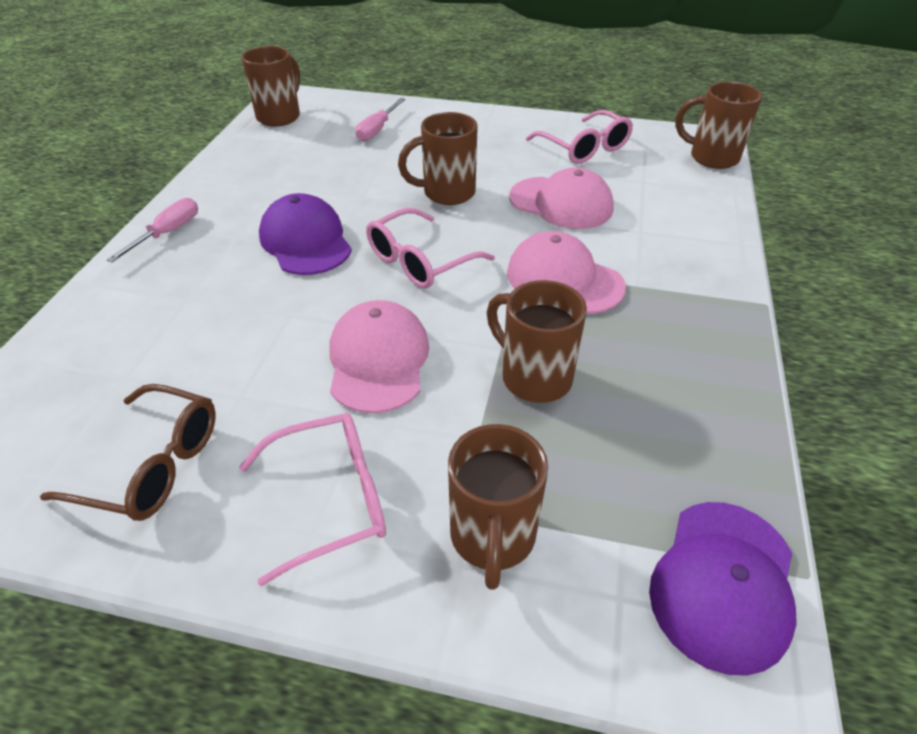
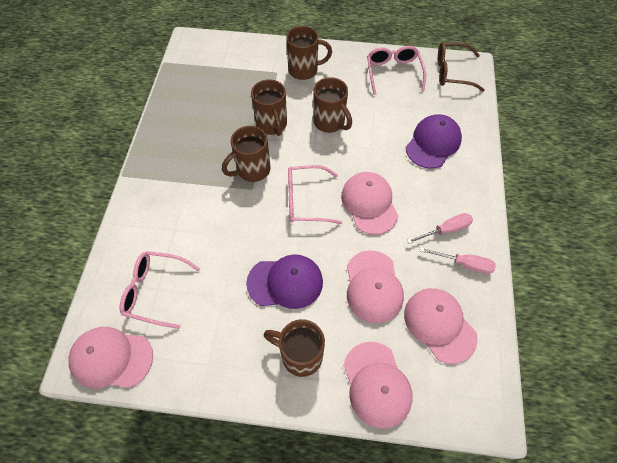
pink cap: 3 -> 5

